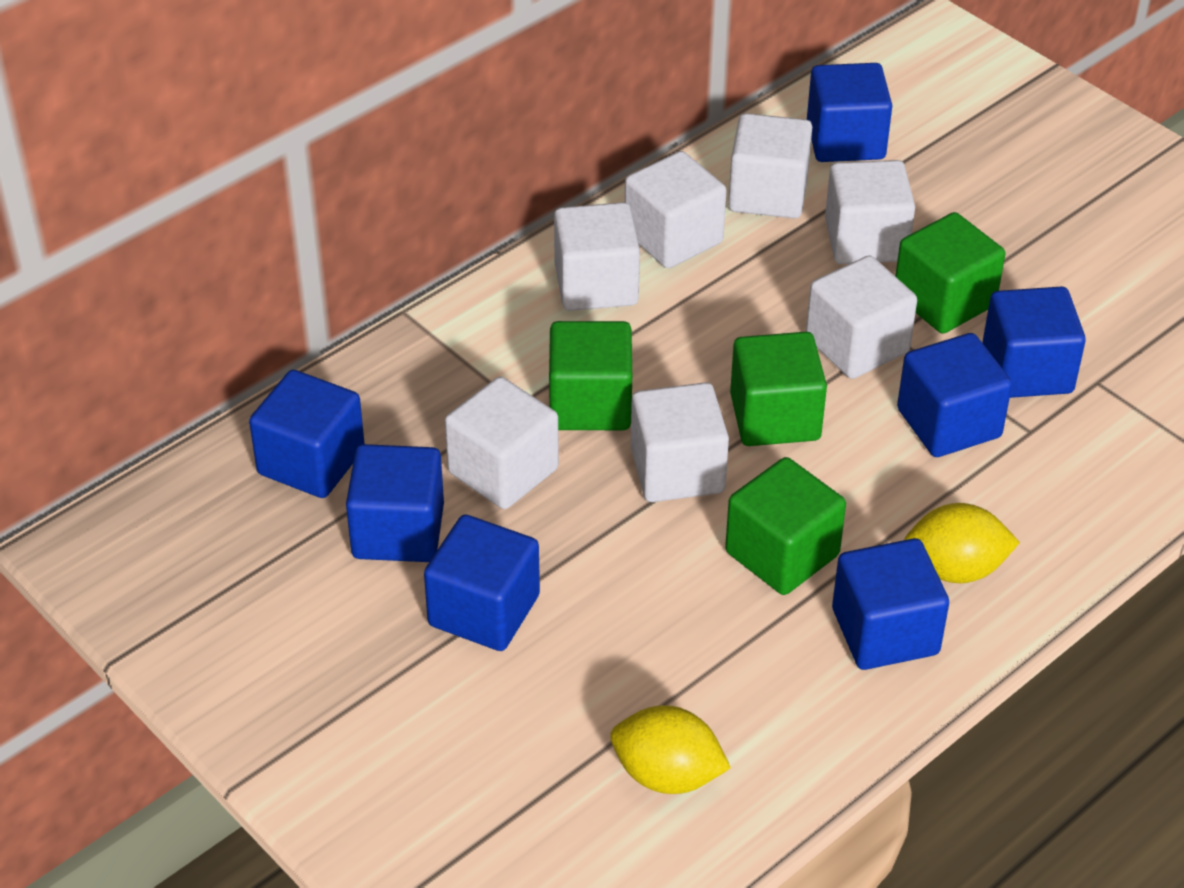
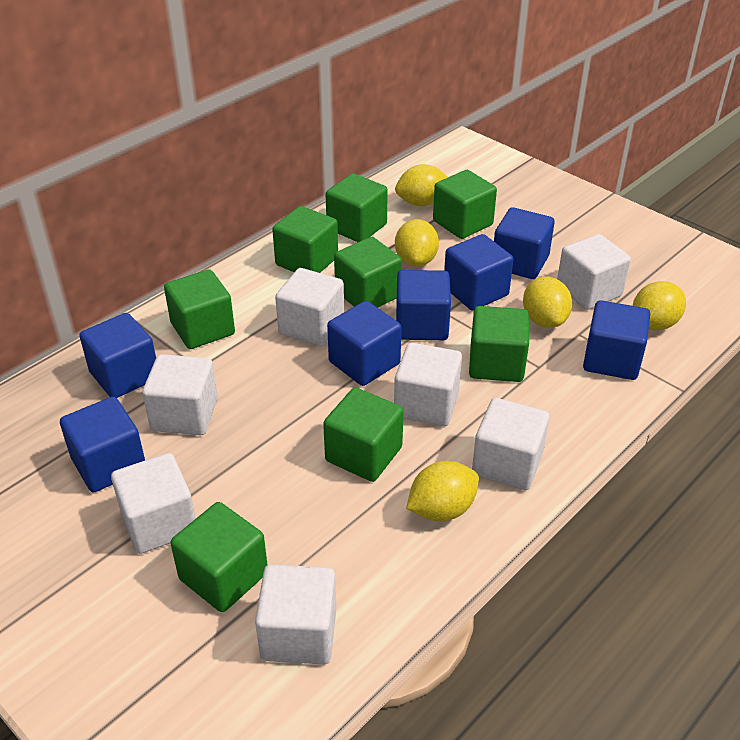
green cube: 4 -> 8
yellow lemon: 2 -> 5

